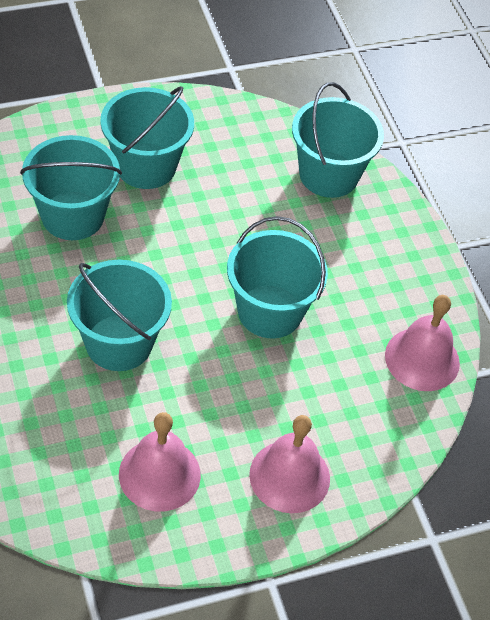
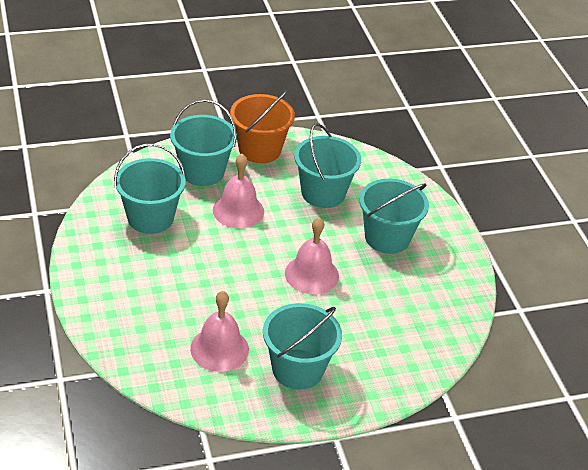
orange bucket: 0 -> 1

